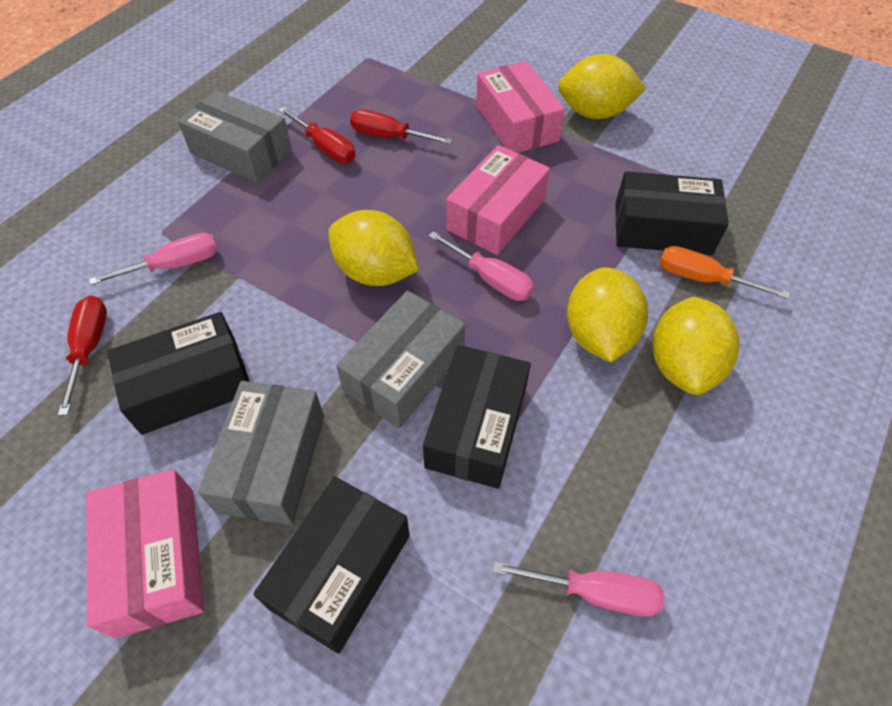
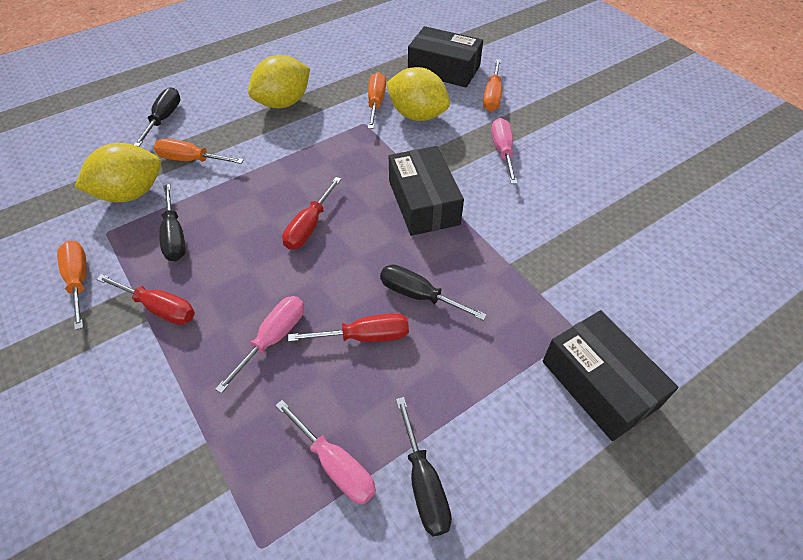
black box: 4 -> 3
black screwdriver: 0 -> 4
grey box: 3 -> 0
orange screwdriver: 1 -> 4
pink box: 3 -> 0
yellow lemon: 4 -> 3

